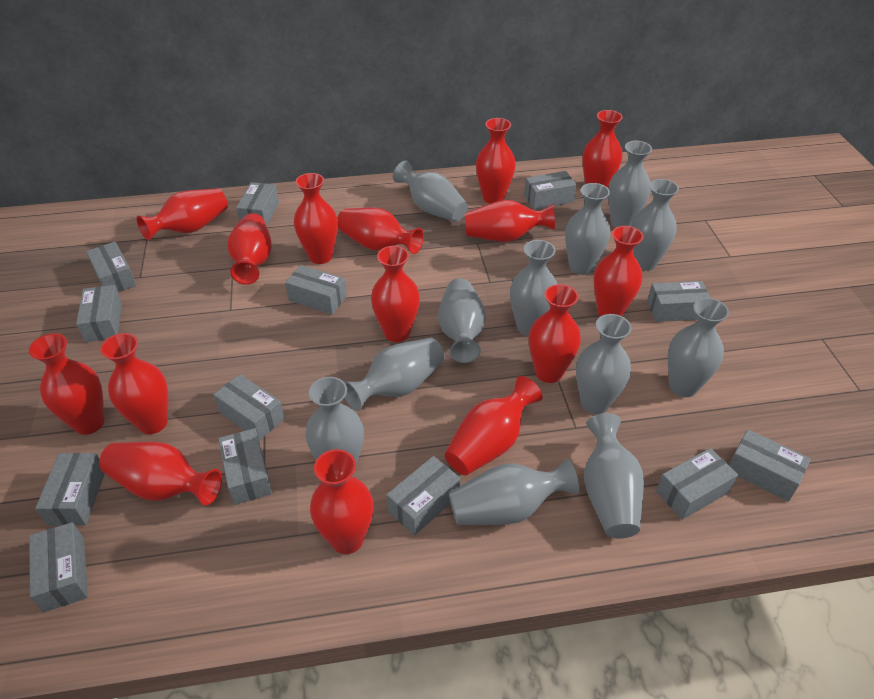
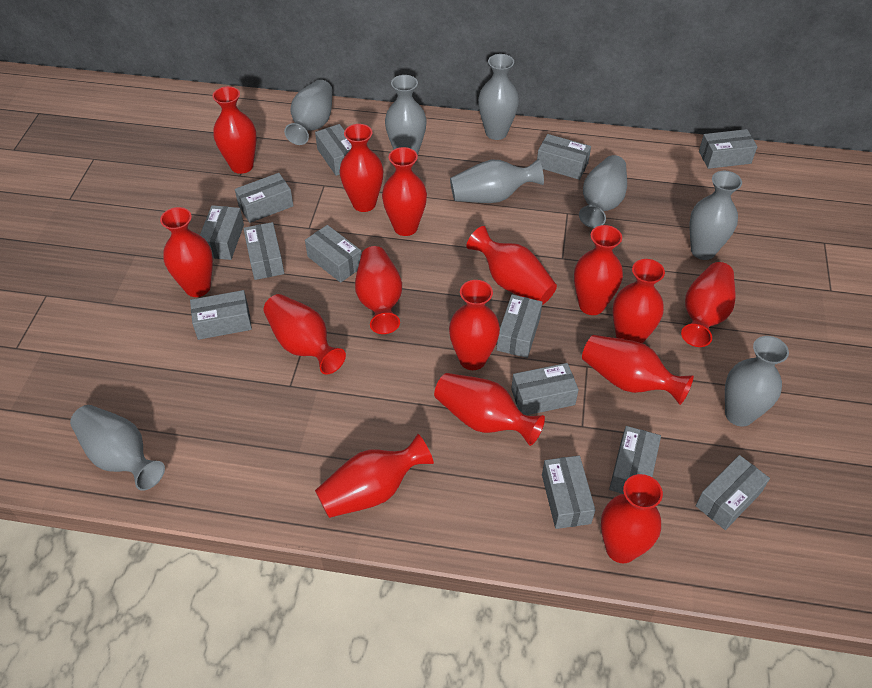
grey vase: 12 -> 8

